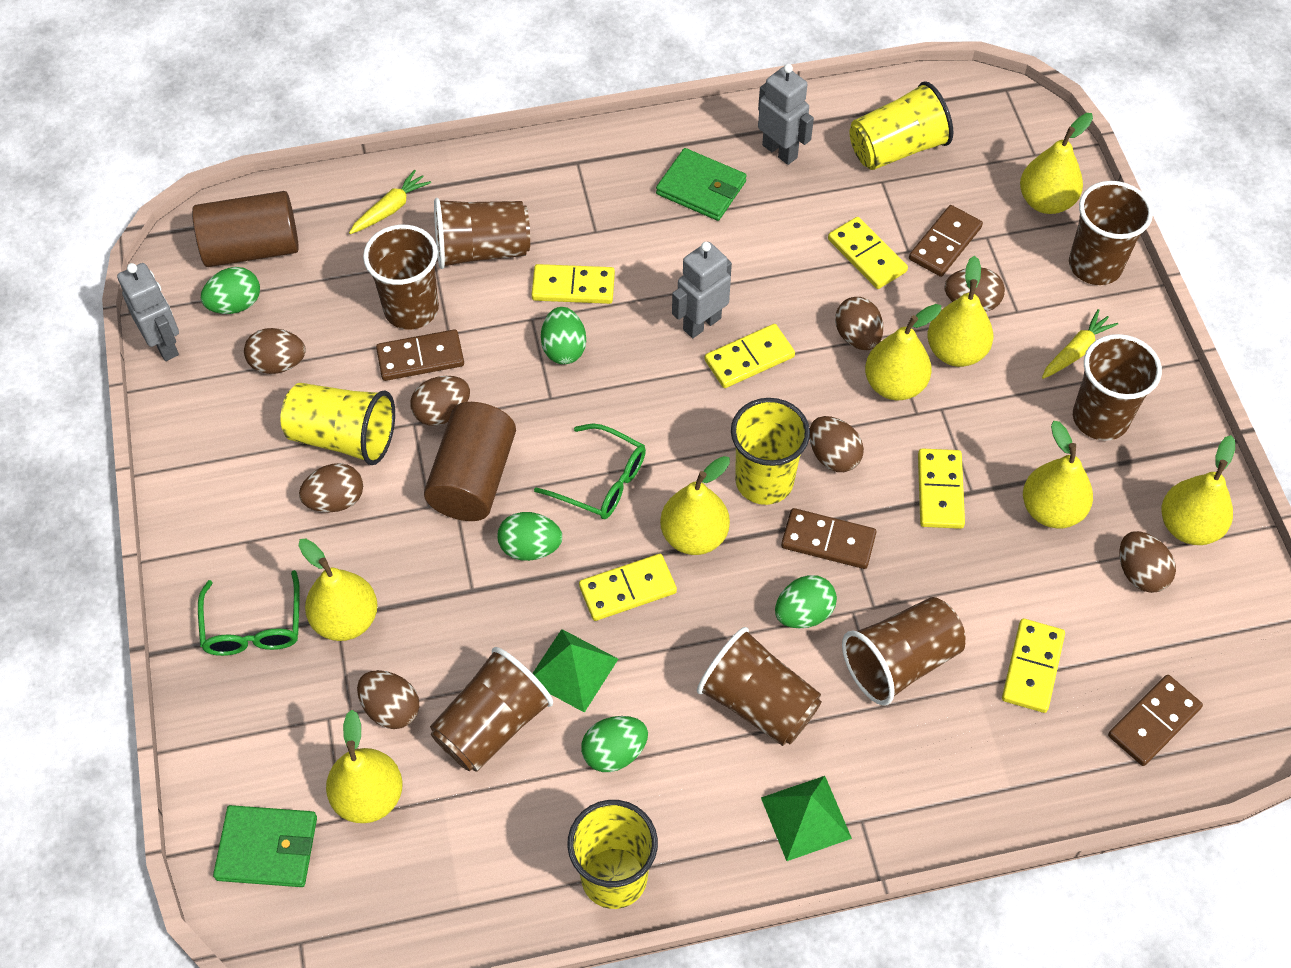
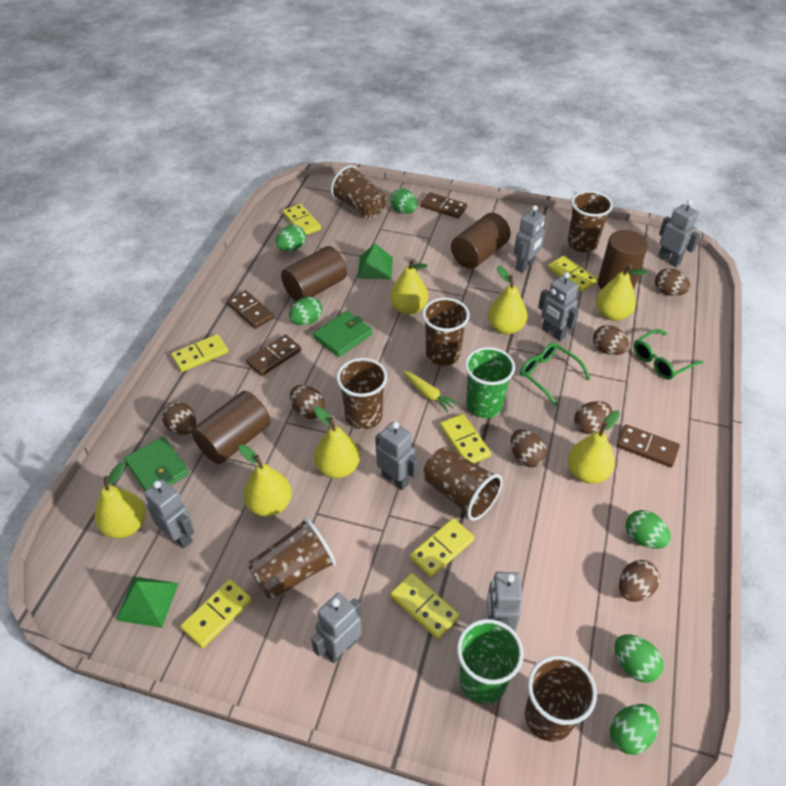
brown cylinder: 2 -> 4
brown egg: 8 -> 7
green cup: 0 -> 2
green egg: 5 -> 6
grey robot: 3 -> 7
yellow carrot: 2 -> 1
yellow cup: 4 -> 0
yellow domino: 6 -> 7
yellow pear: 8 -> 7

